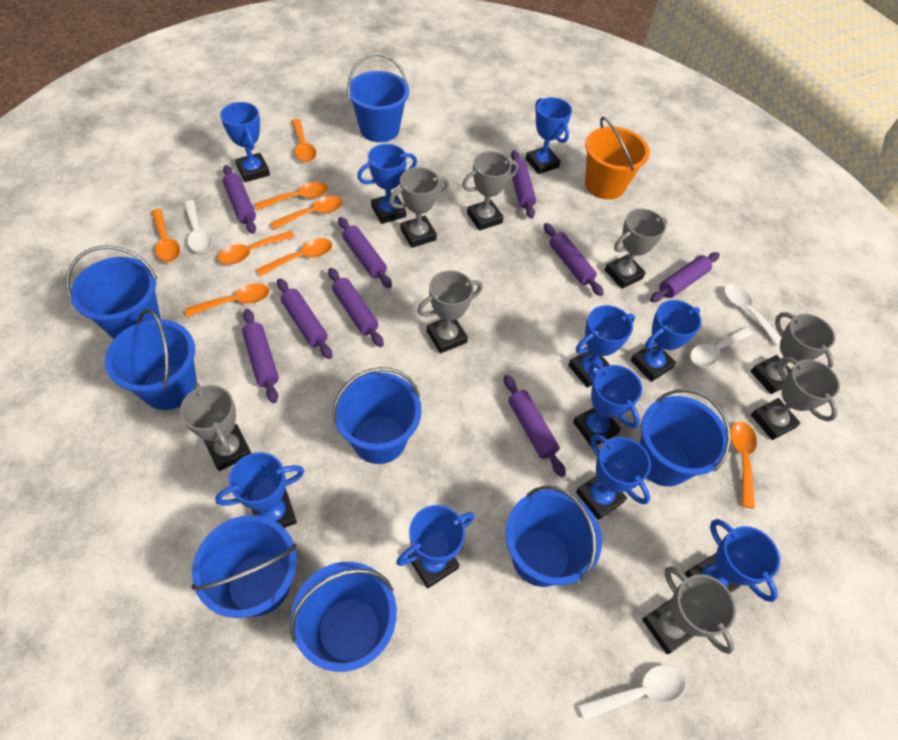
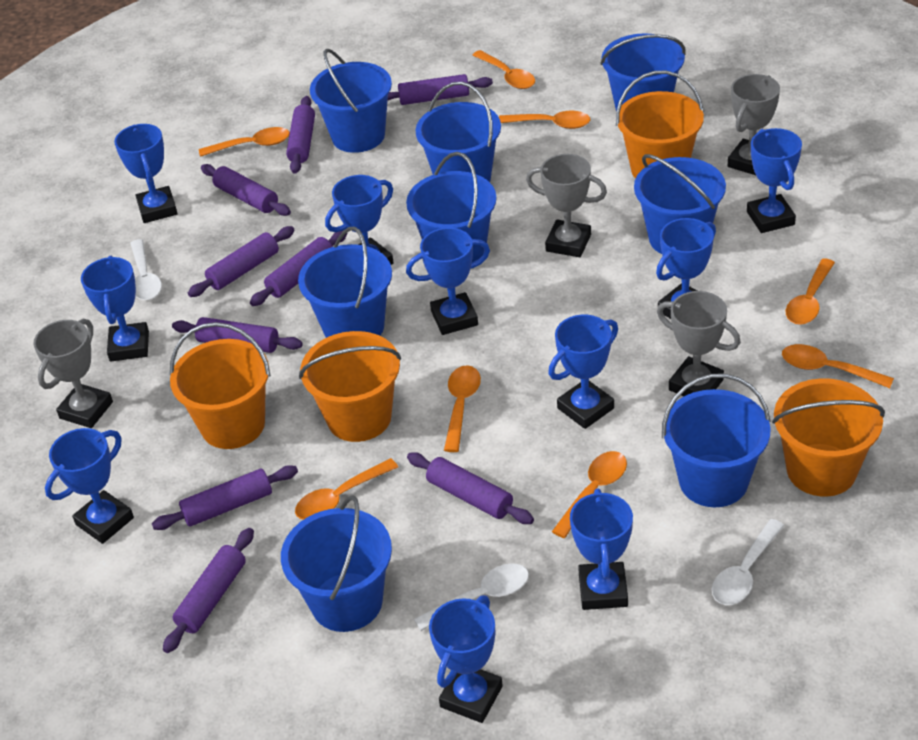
grey trophy: 8 -> 4
orange bucket: 1 -> 4
white spoon: 4 -> 3

